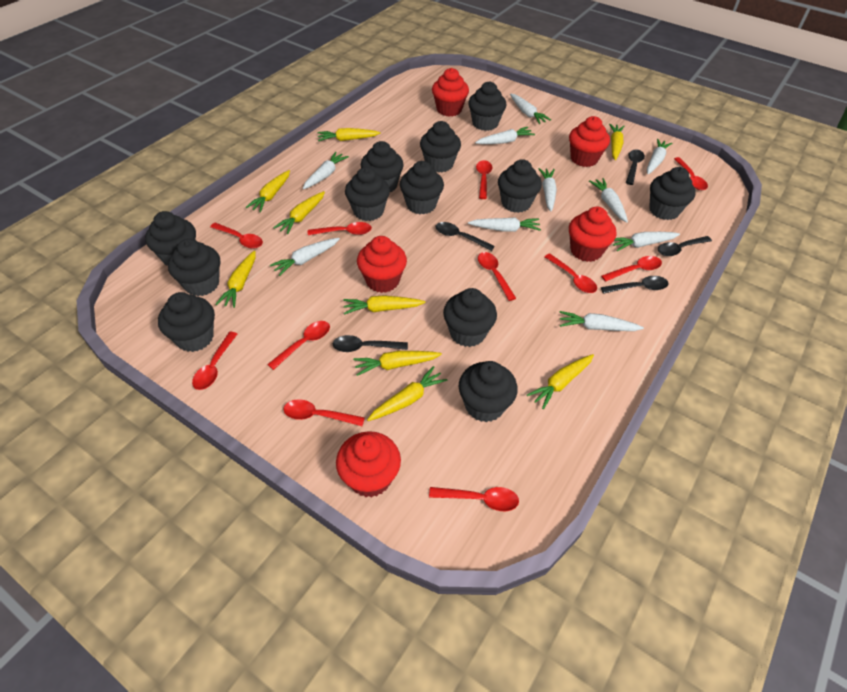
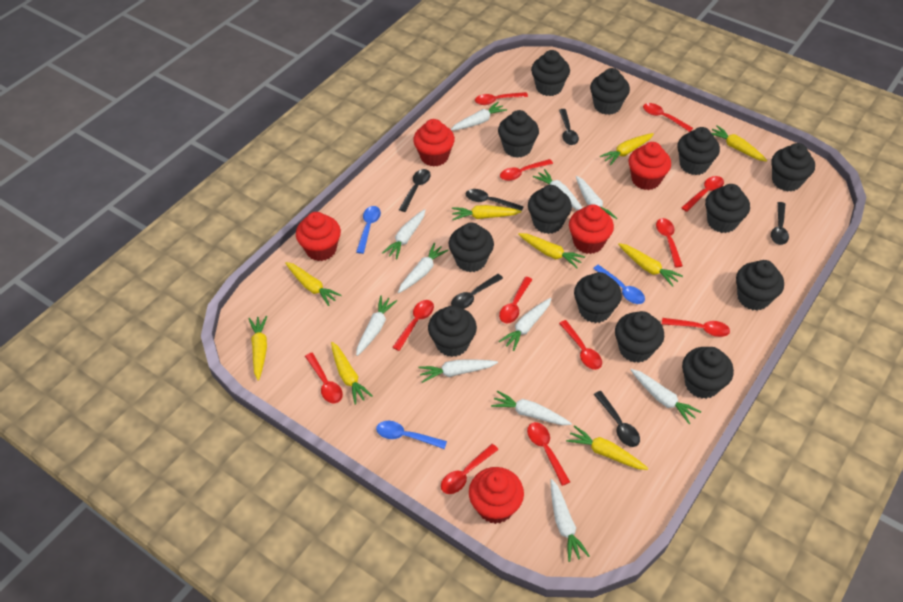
black cupcake: 12 -> 13
black spoon: 5 -> 6
blue spoon: 0 -> 3
red spoon: 11 -> 12
white carrot: 10 -> 11

